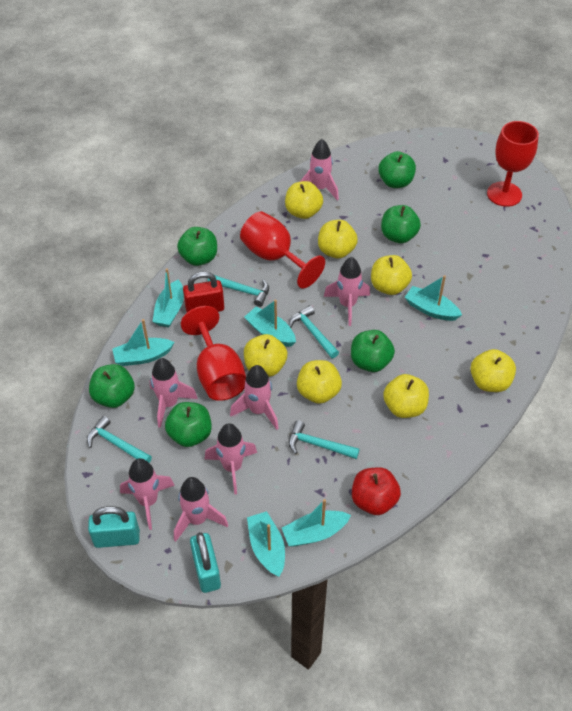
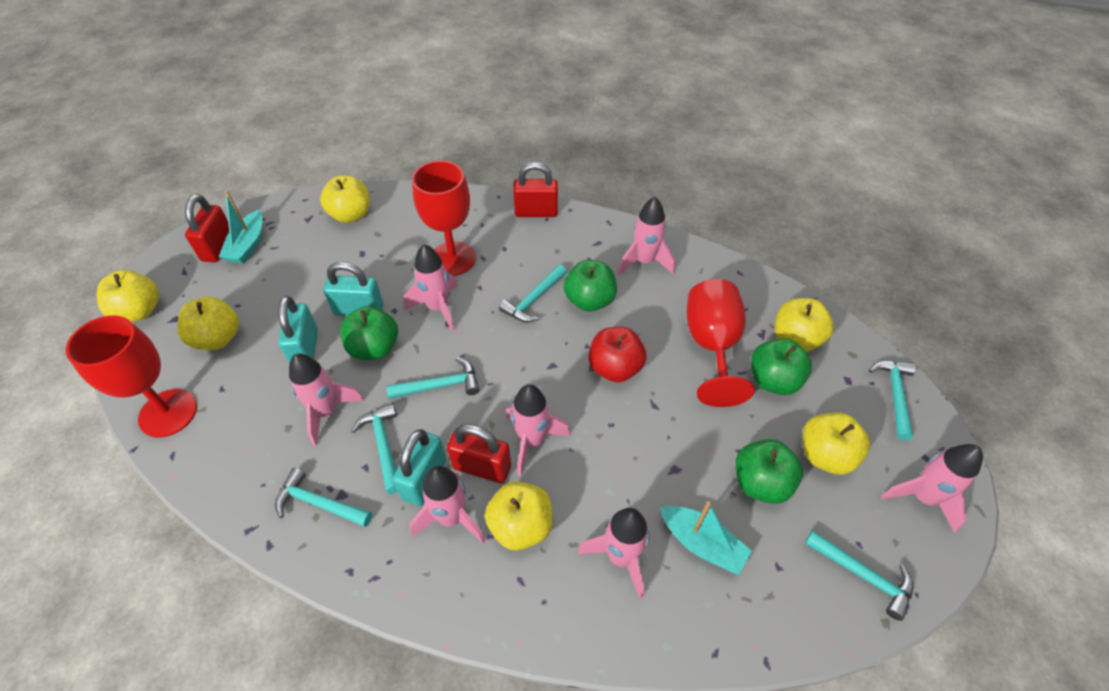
green apple: 6 -> 4
red padlock: 1 -> 3
turquoise boat: 6 -> 2
turquoise hammer: 4 -> 6
turquoise padlock: 2 -> 3
yellow apple: 7 -> 6

